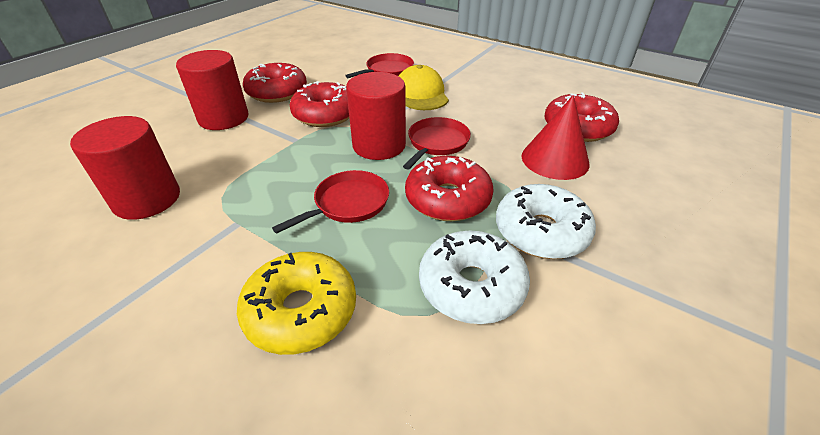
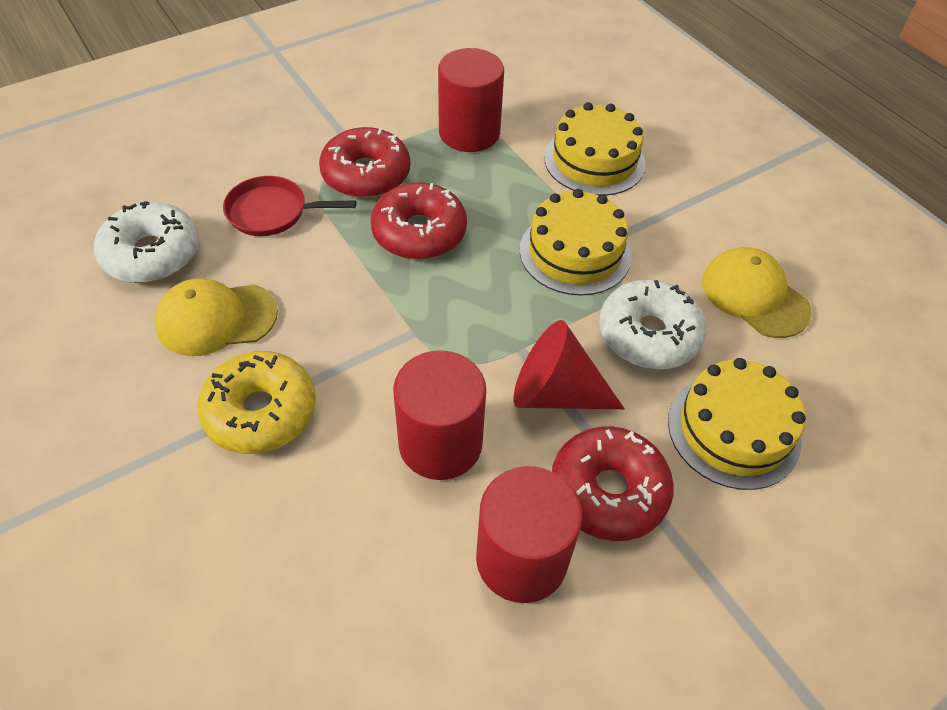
red donut: 4 -> 3
red pan: 3 -> 1
yellow cake: 0 -> 3
yellow cap: 1 -> 2

